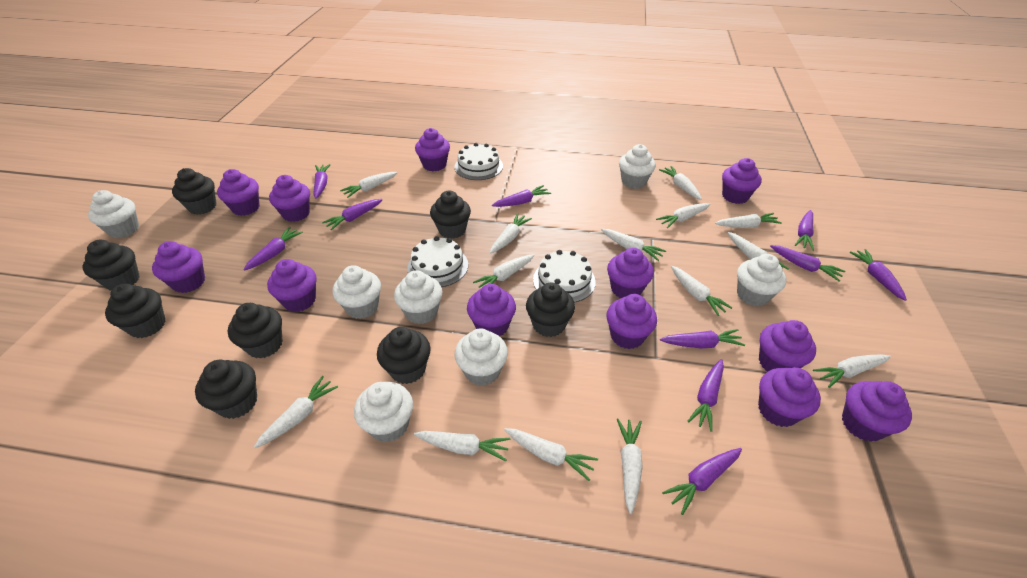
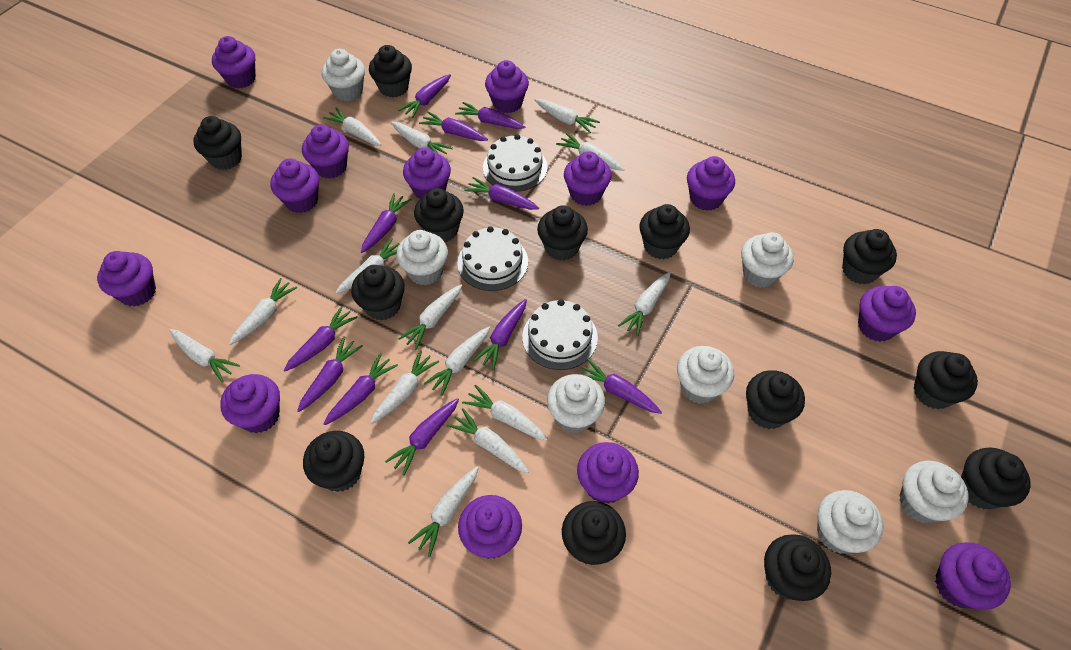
black cupcake: 8 -> 13
purple carrot: 10 -> 11
purple cupcake: 12 -> 13

